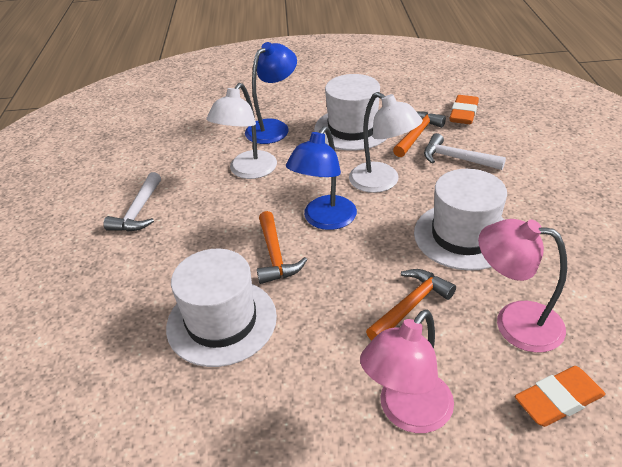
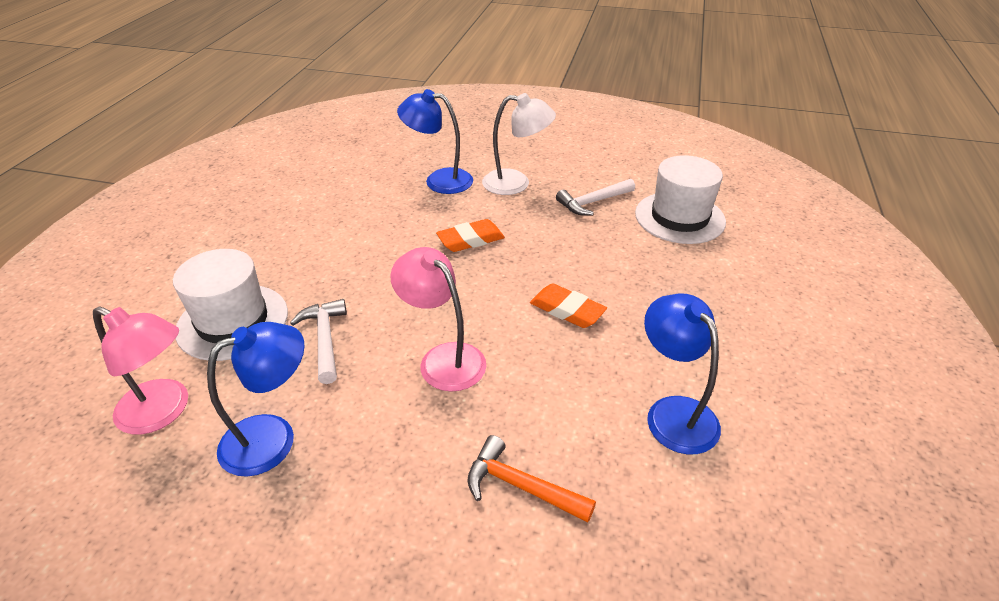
blue lamp: 2 -> 3
orange hammer: 3 -> 1
white hat: 3 -> 2
white lamp: 2 -> 1

